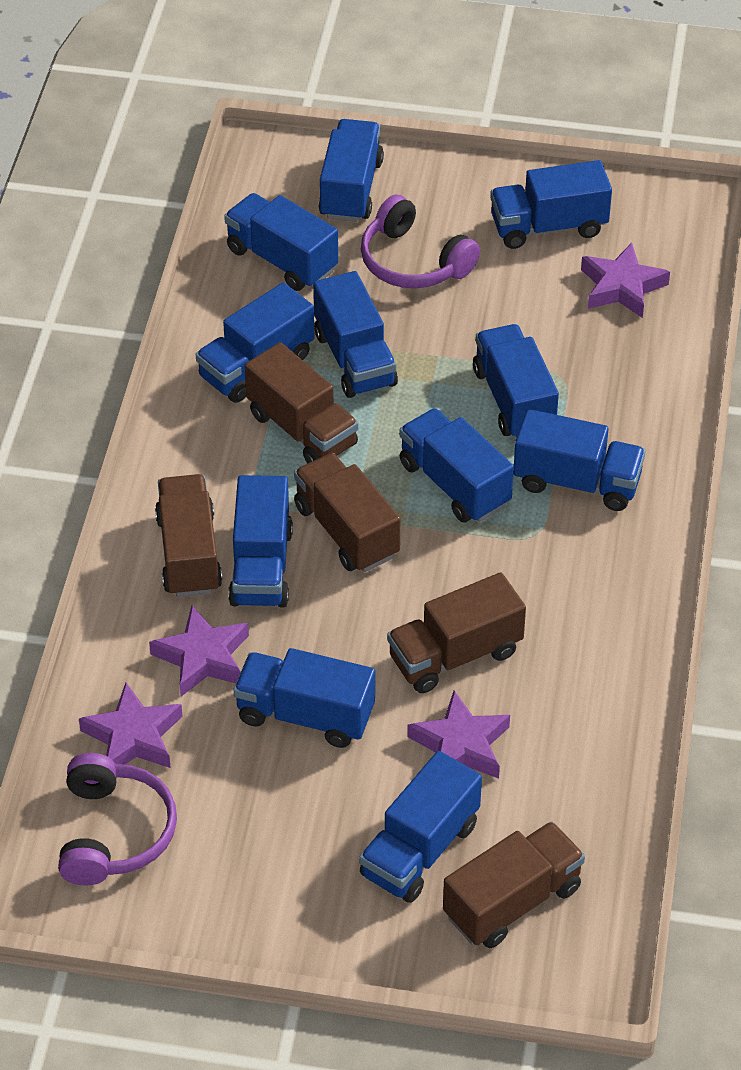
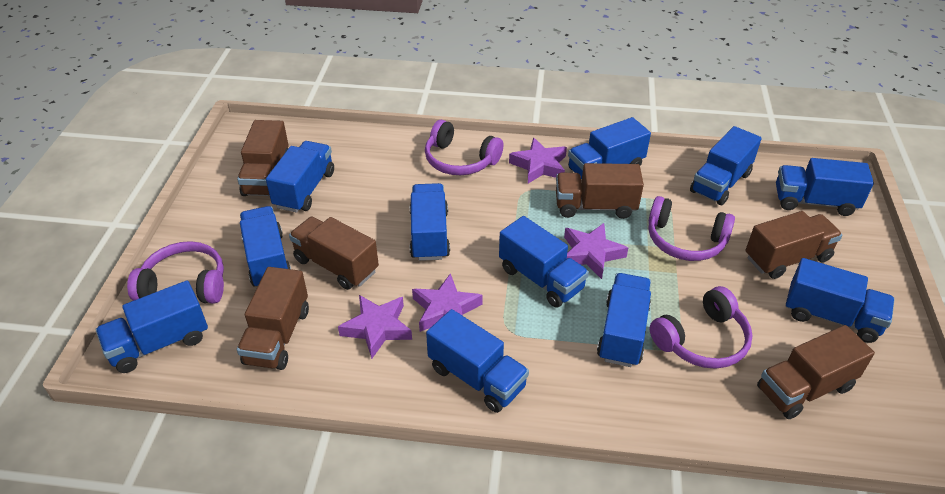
brown truck: 5 -> 6
purple headphones: 2 -> 4

